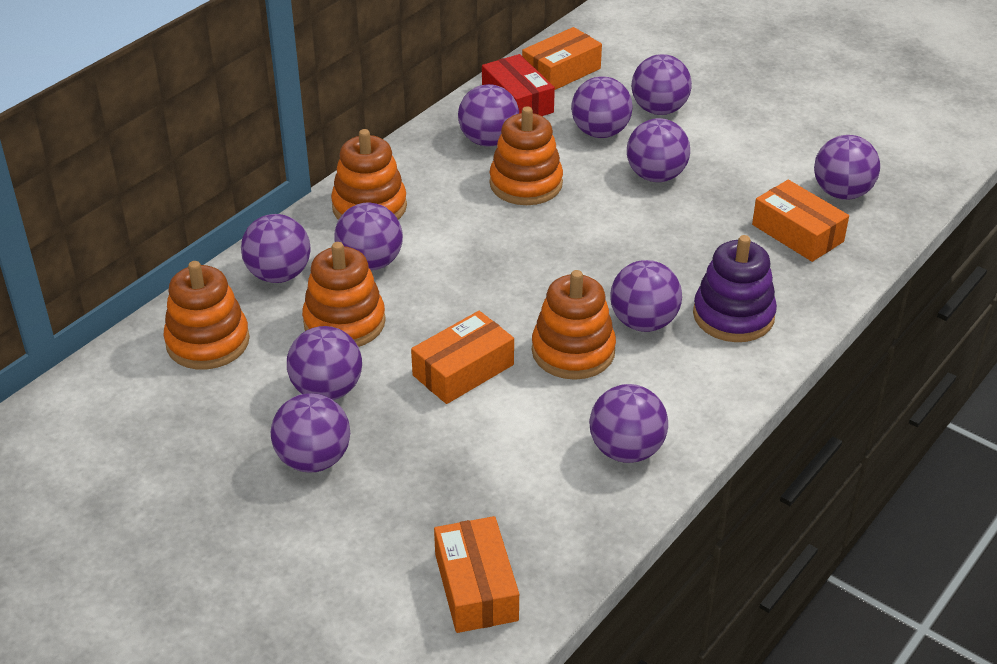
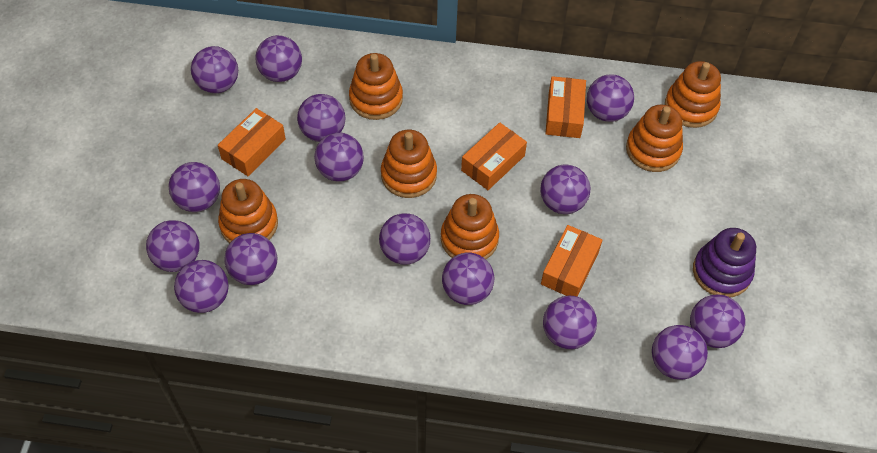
orange stacking toy: 5 -> 6
purple ball: 11 -> 15
red box: 1 -> 0

